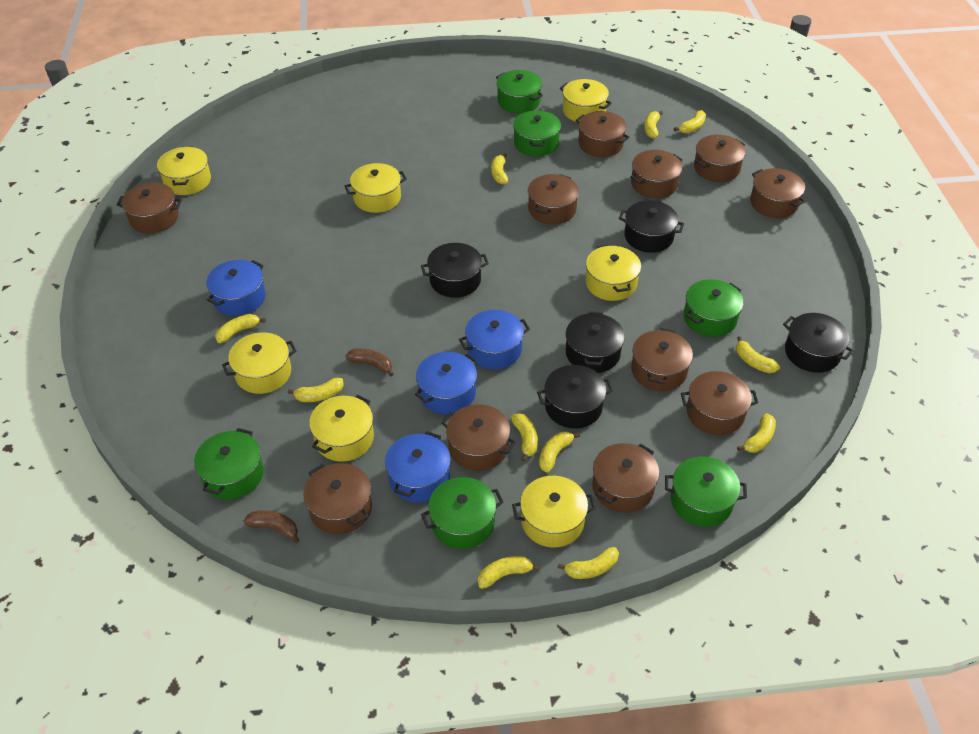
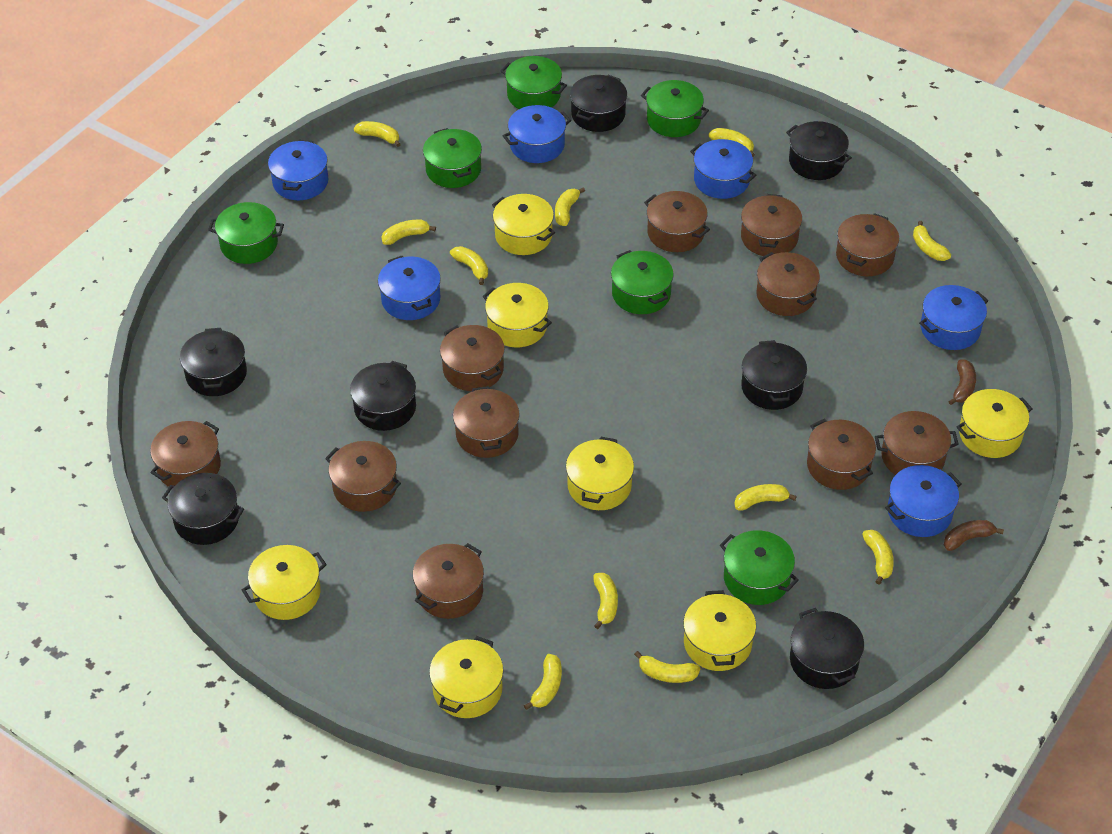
black pot: 5 -> 7
blue pot: 4 -> 6

